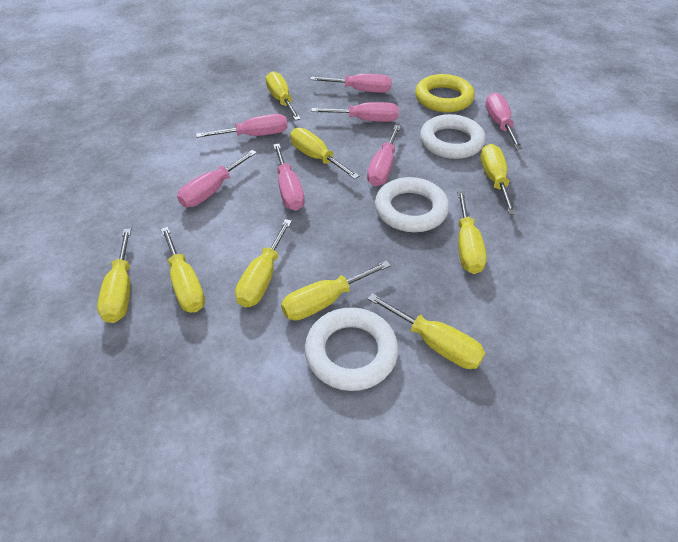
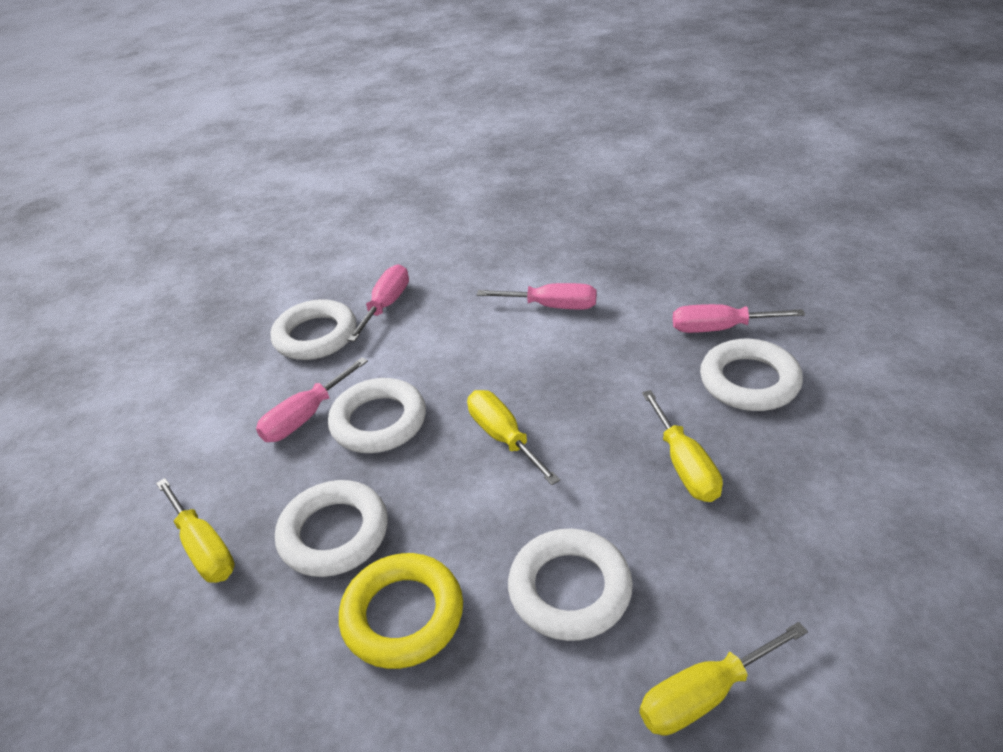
pink screwdriver: 7 -> 4
white ring: 3 -> 5
yellow screwdriver: 9 -> 4

